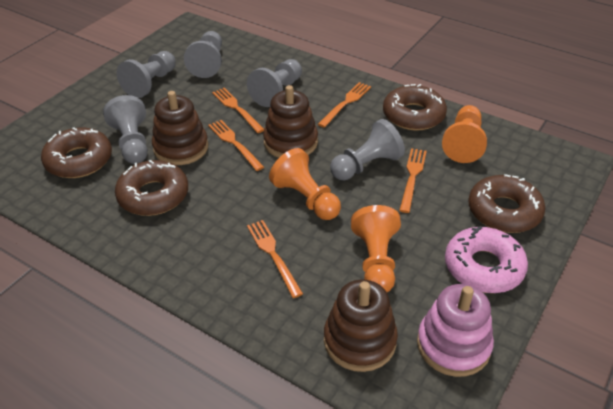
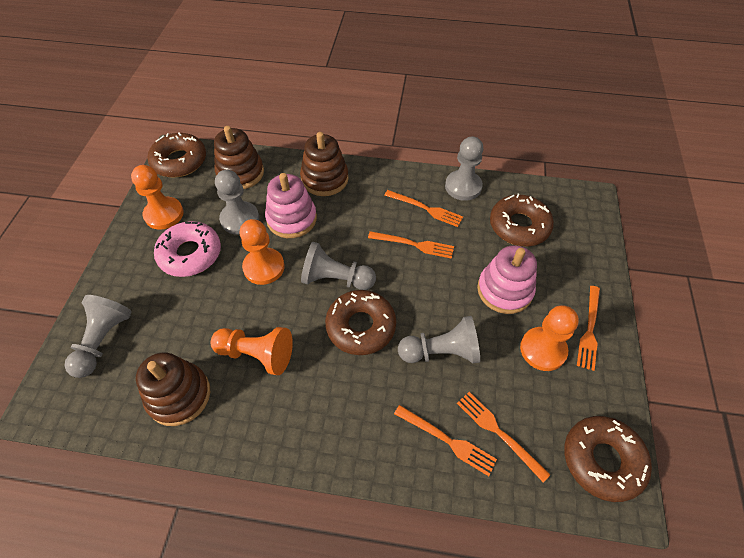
orange pawn: 3 -> 4
pink stacking toy: 1 -> 2

